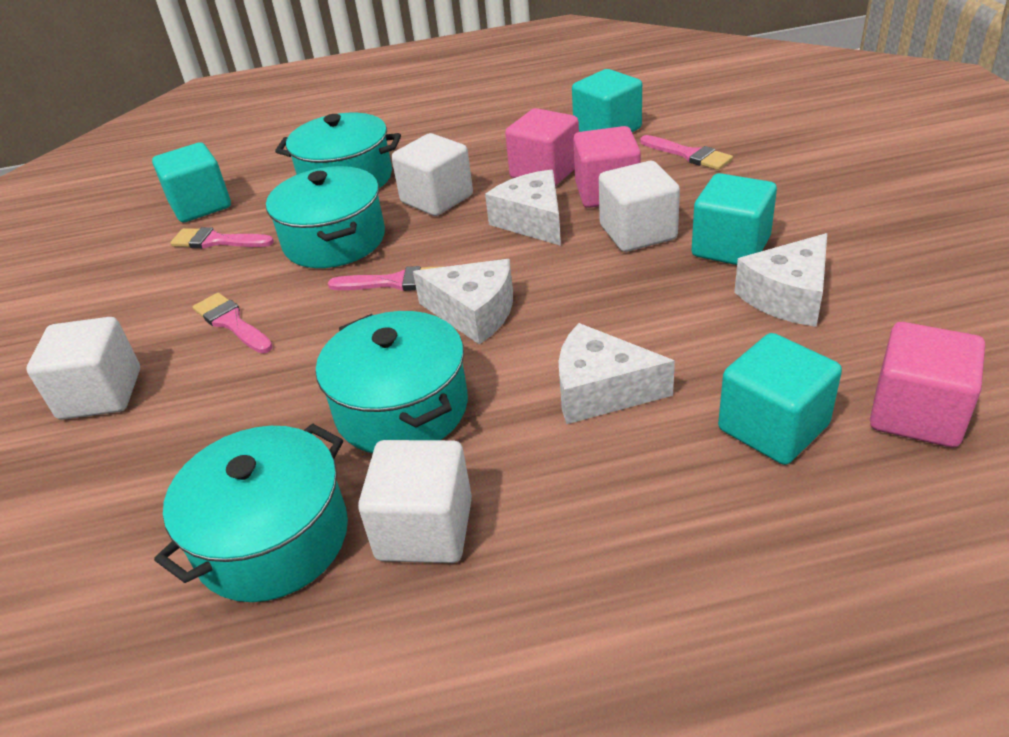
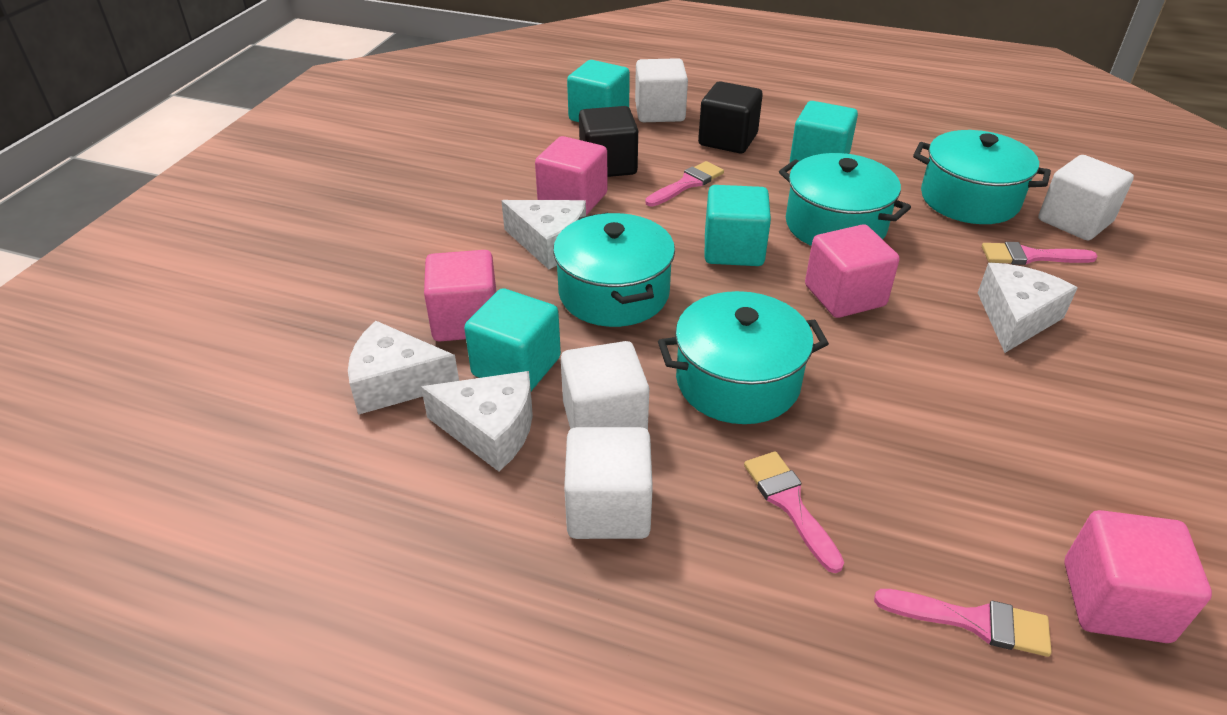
black cube: 0 -> 2
pink cube: 3 -> 4

